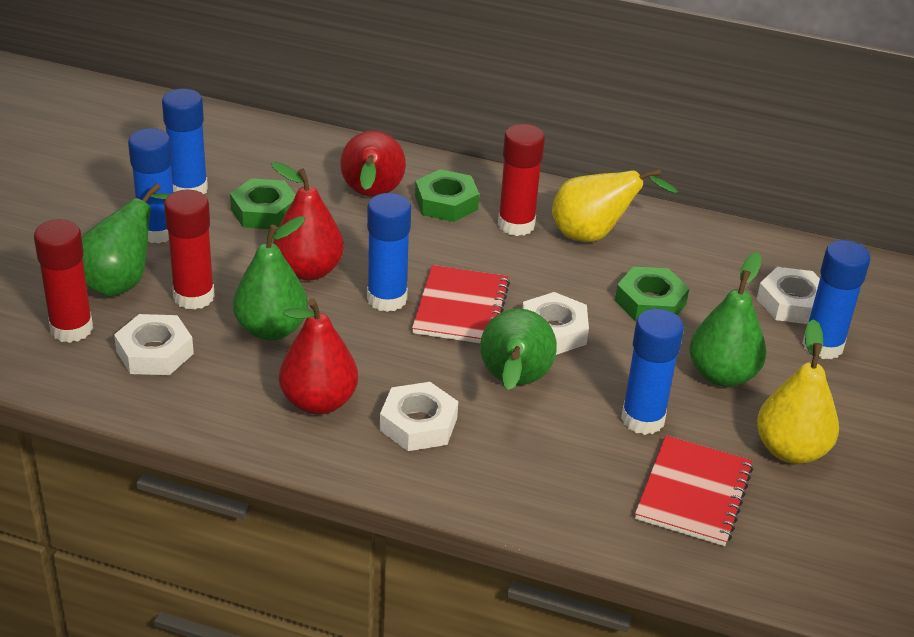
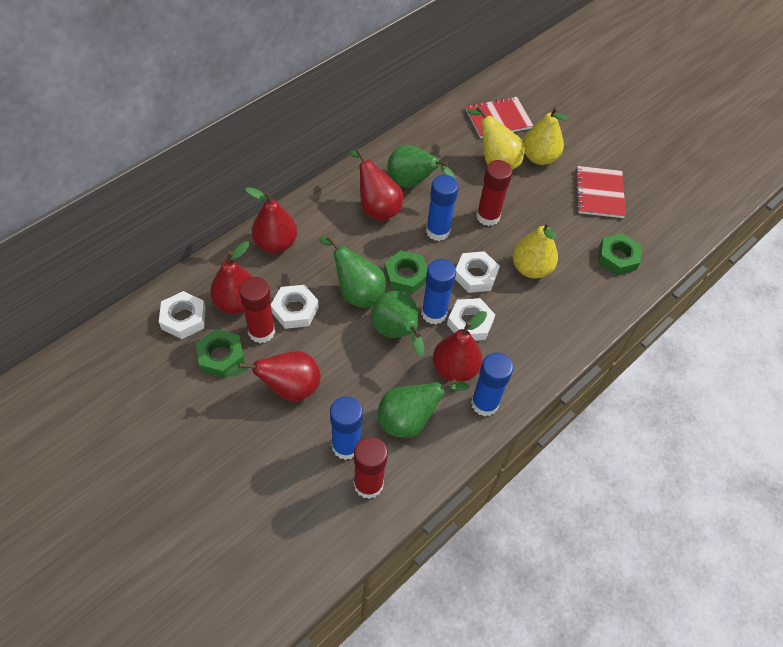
blue glue stick: 5 -> 4
red pear: 3 -> 5
yellow pear: 2 -> 3

